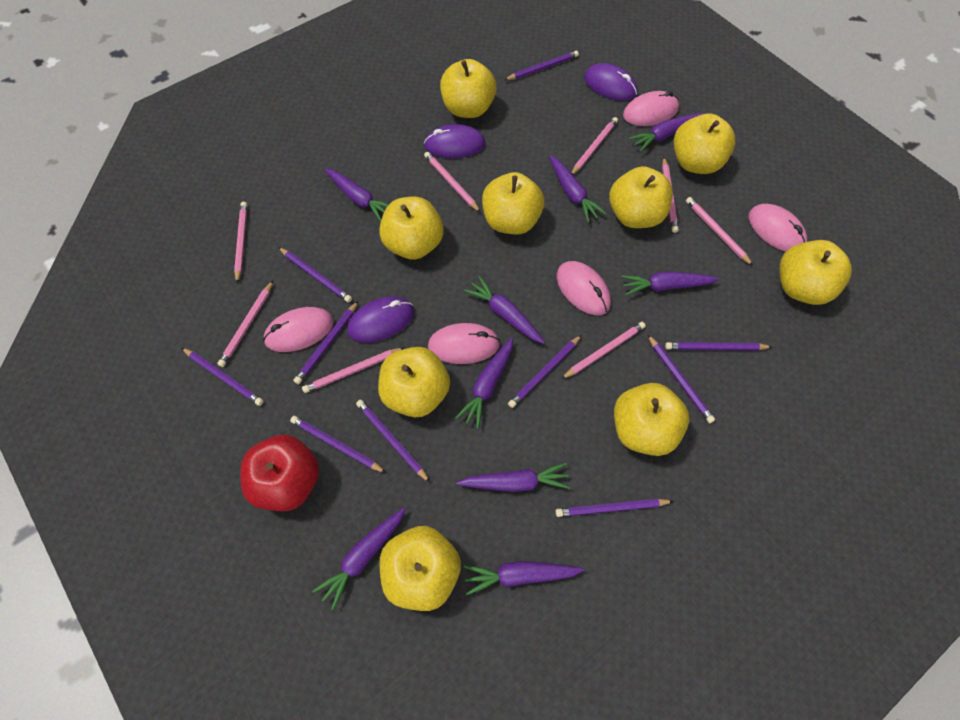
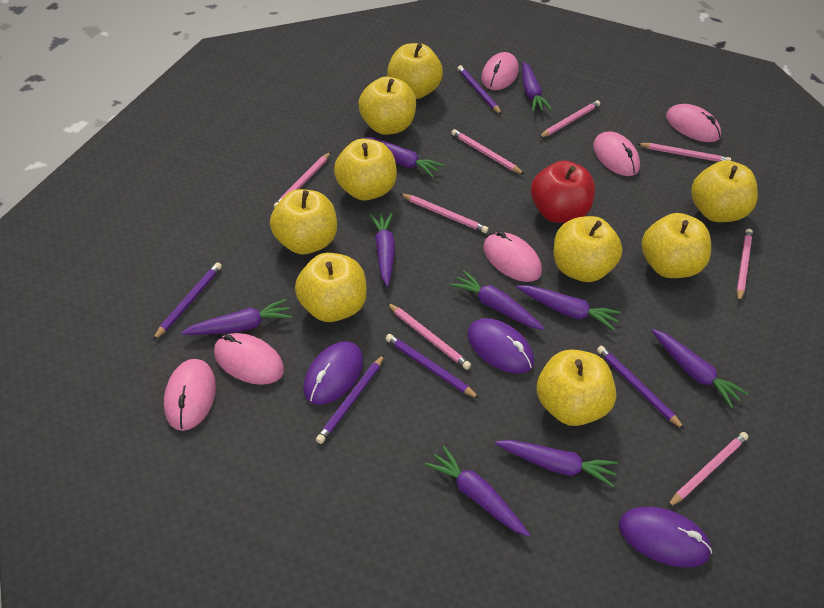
pink mouse: 5 -> 6
purple pencil: 10 -> 5

